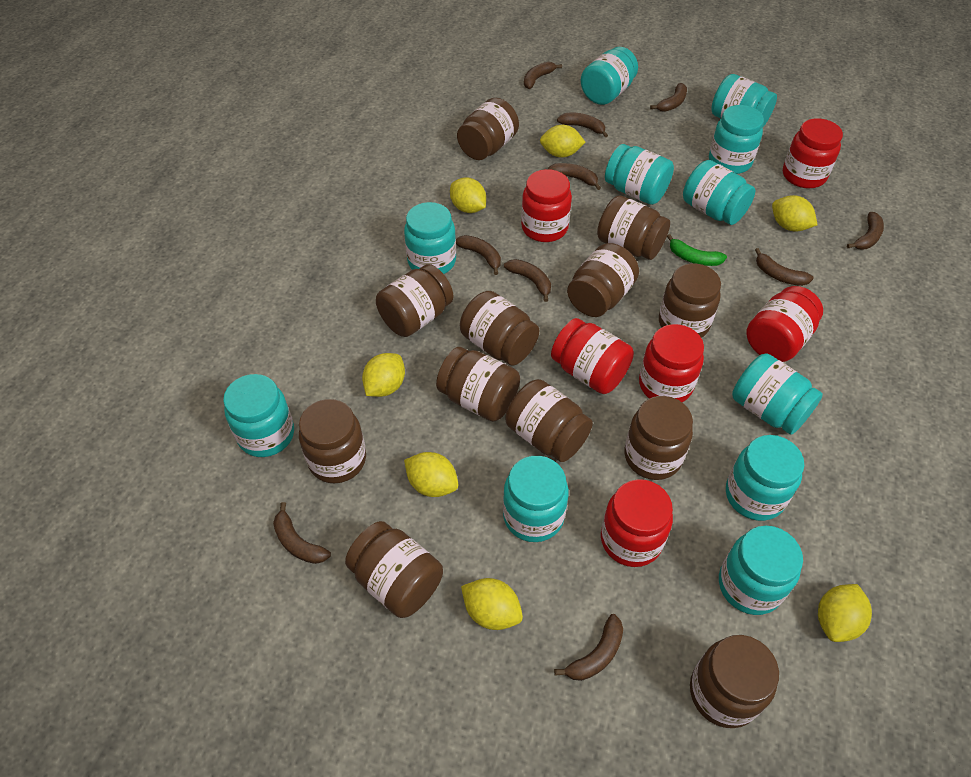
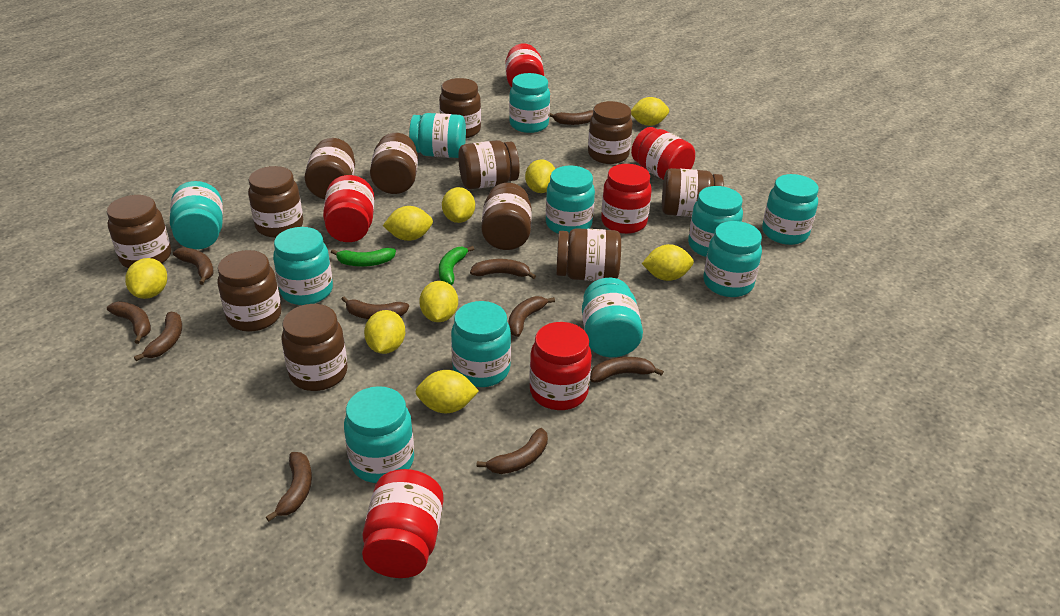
green banana: 1 -> 2
yellow lemon: 7 -> 9

